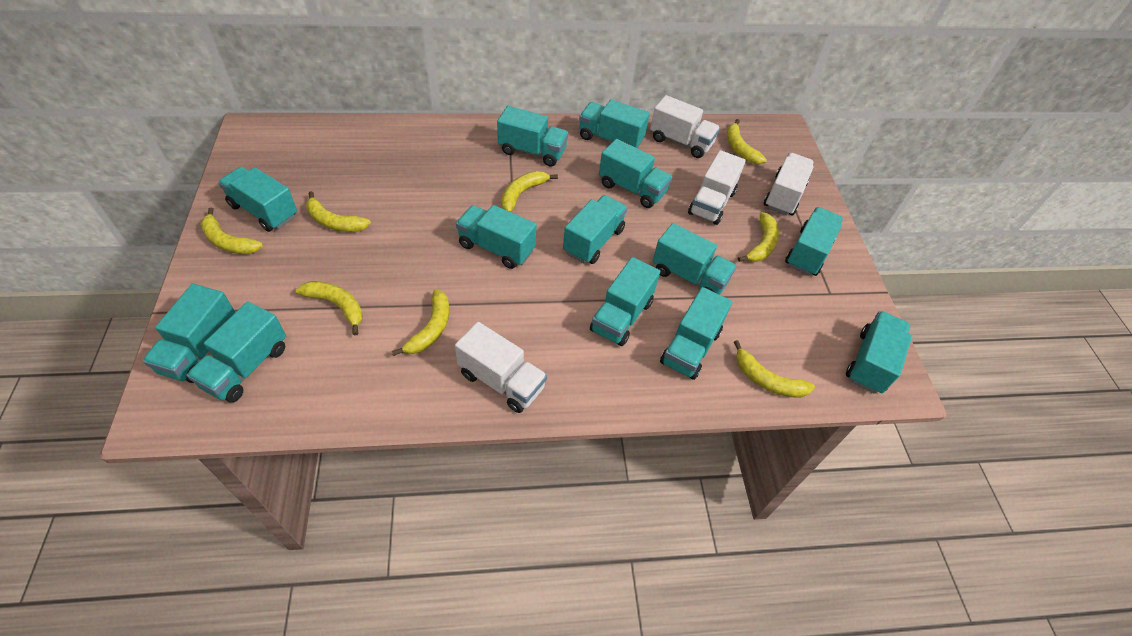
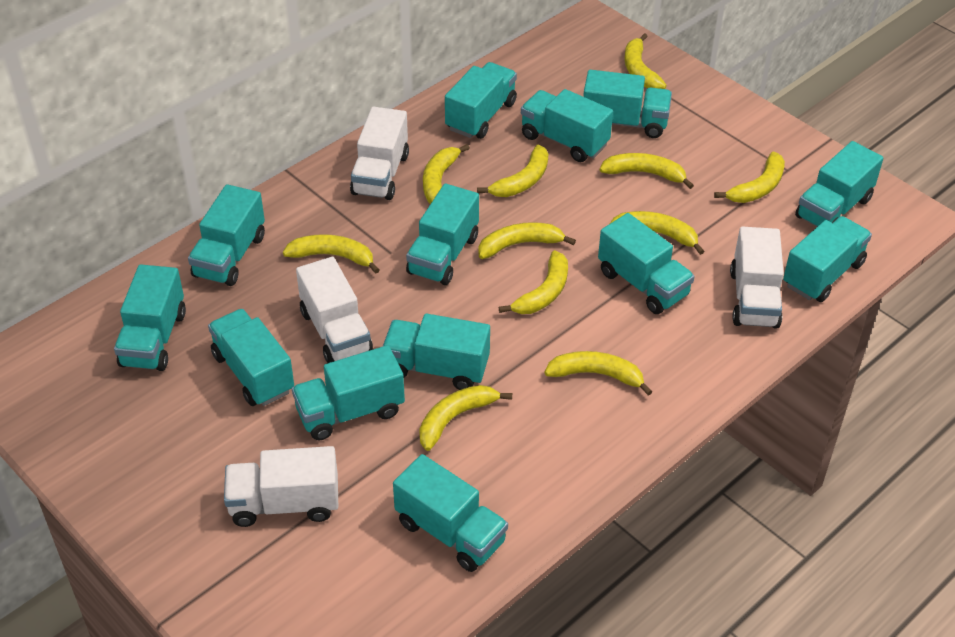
yellow banana: 8 -> 11

